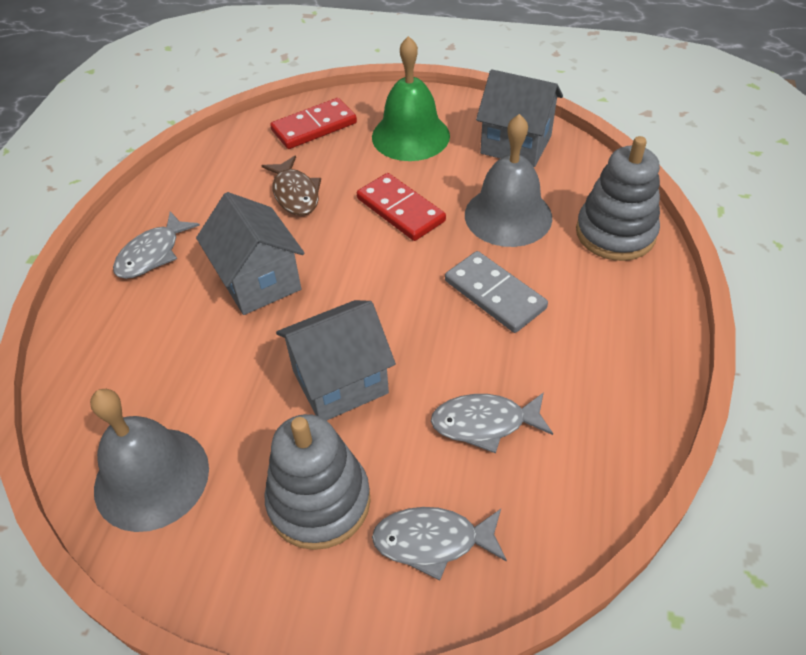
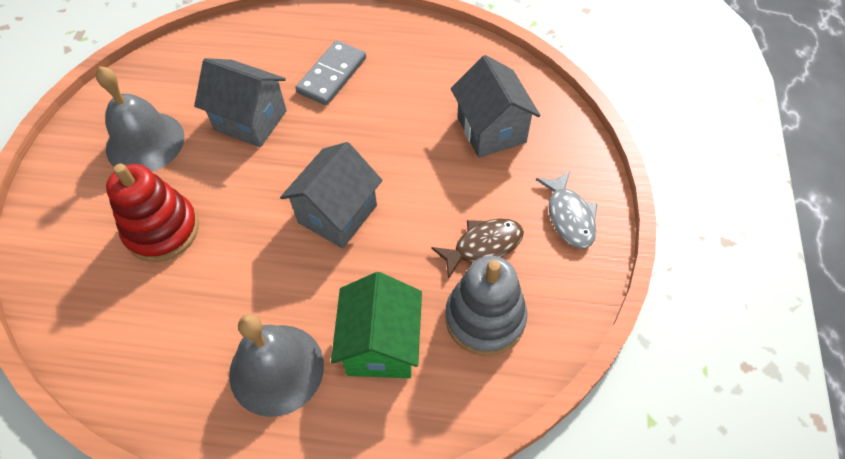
green bell: 1 -> 0
green house: 0 -> 1
grey fish: 3 -> 1
grey stacking toy: 2 -> 1
red domino: 2 -> 0
red stacking toy: 0 -> 1

